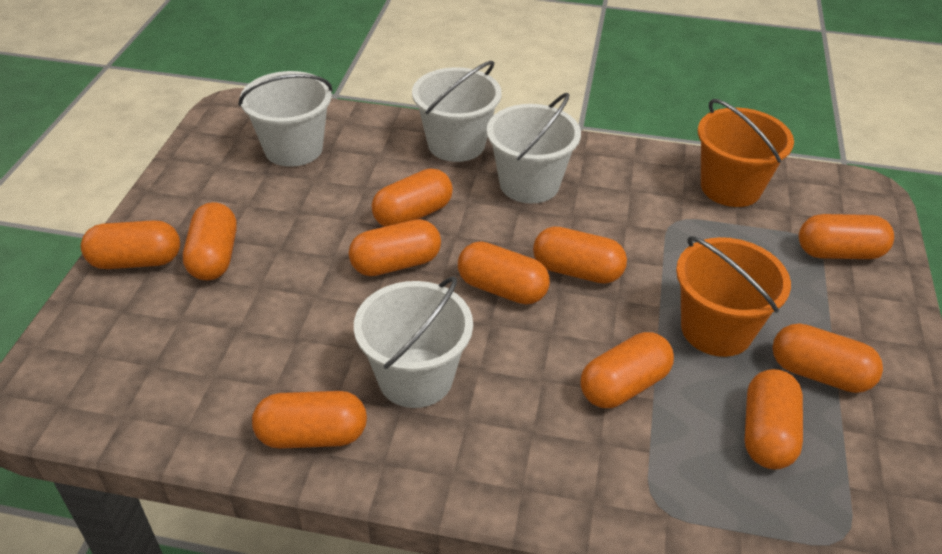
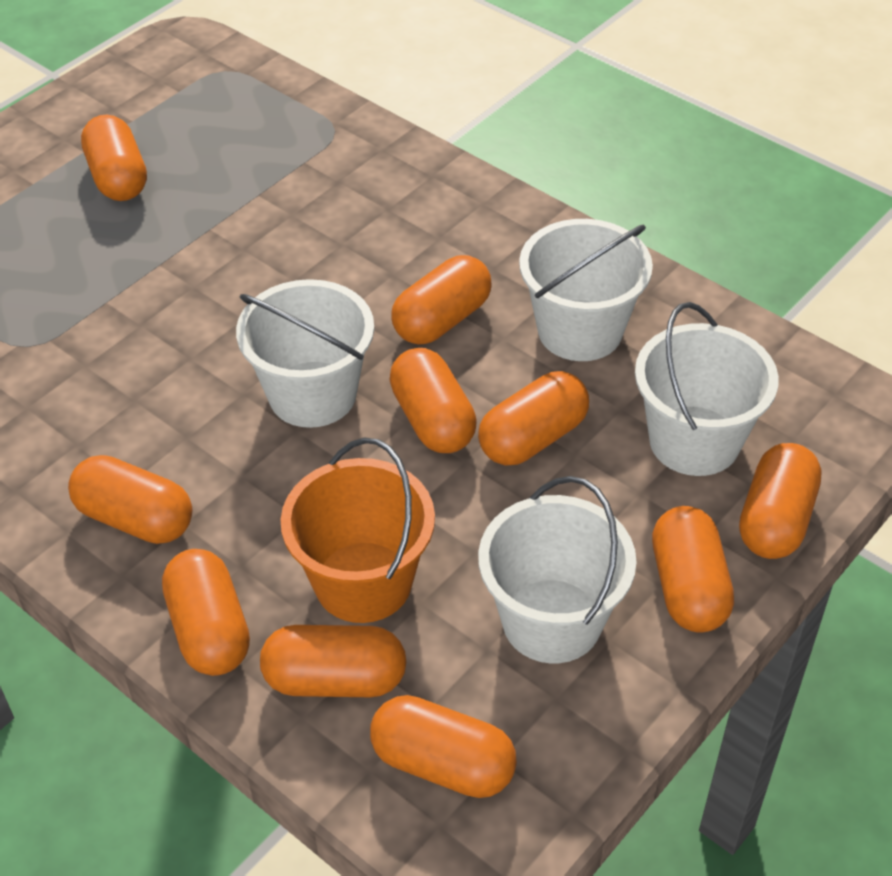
orange bucket: 2 -> 1
orange capsule: 11 -> 10

